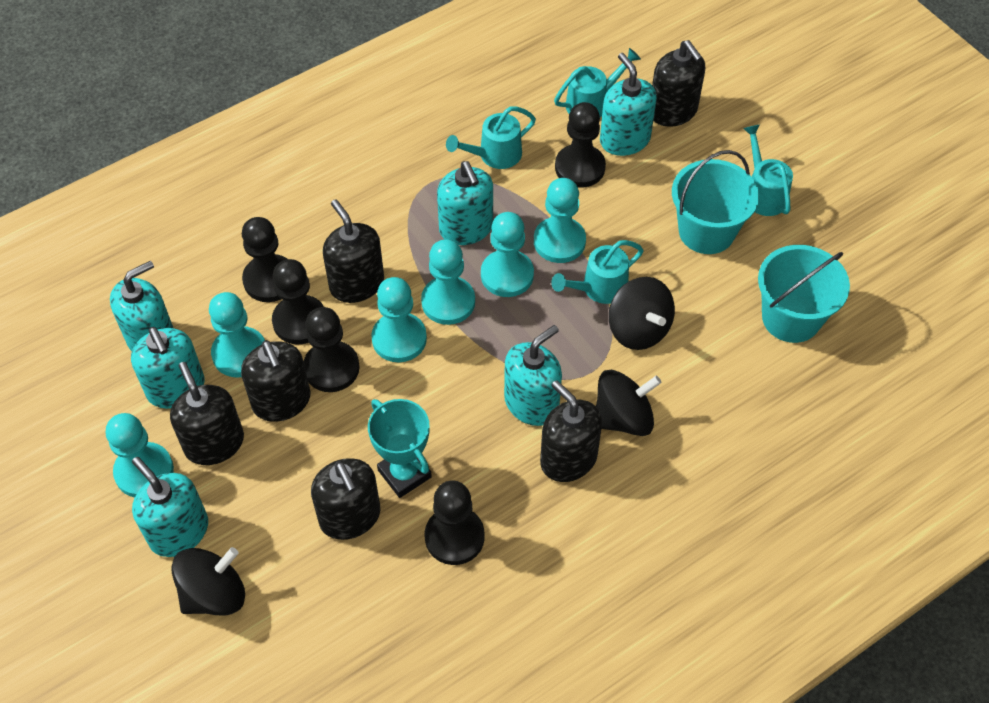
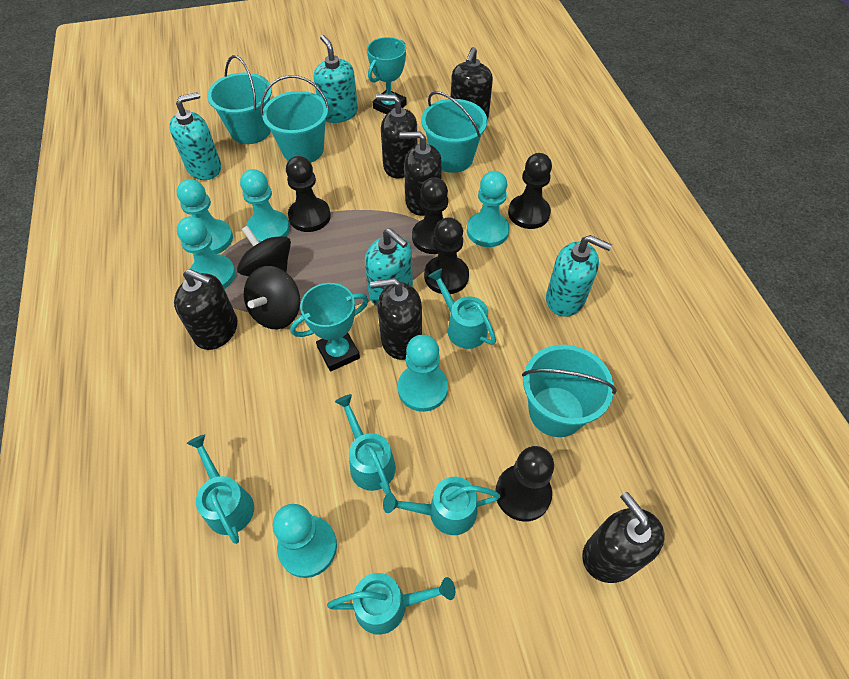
black spinning top: 3 -> 2
turquoise bucket: 2 -> 4
turquoise soap dispenser: 6 -> 4
turquoise trophy: 1 -> 2
turquoise watering can: 4 -> 5

